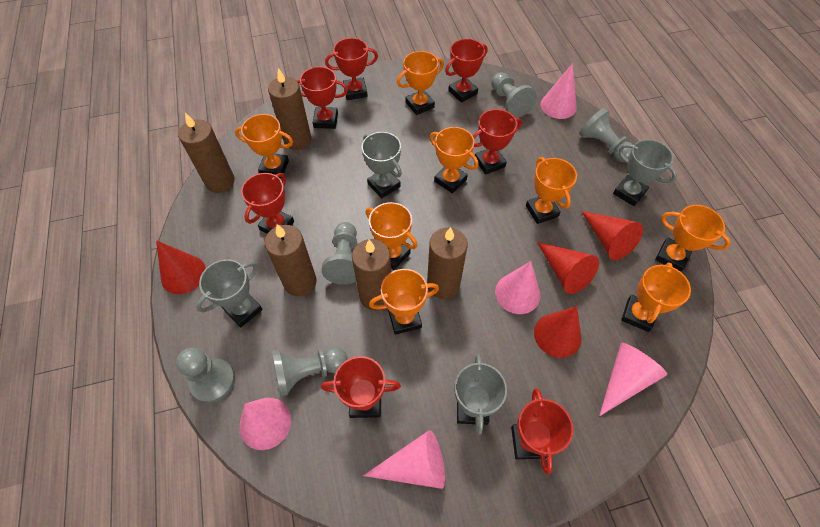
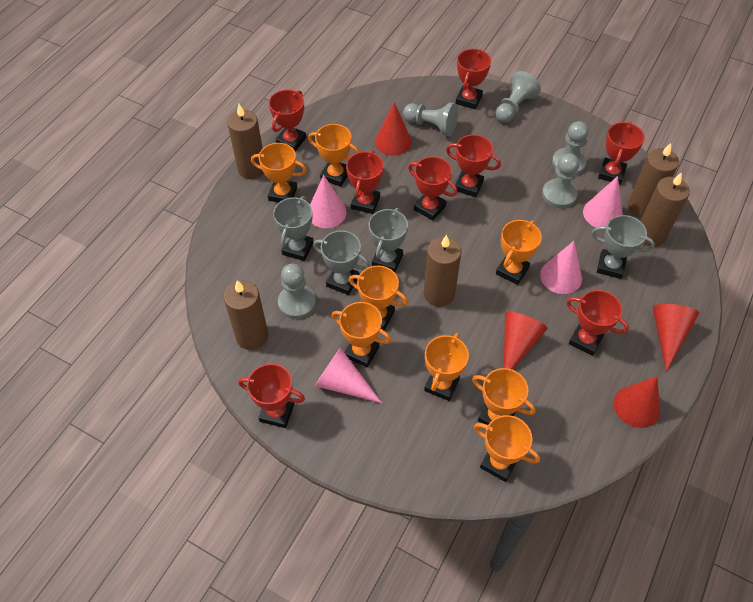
pink cone: 5 -> 4
red trophy: 7 -> 8

